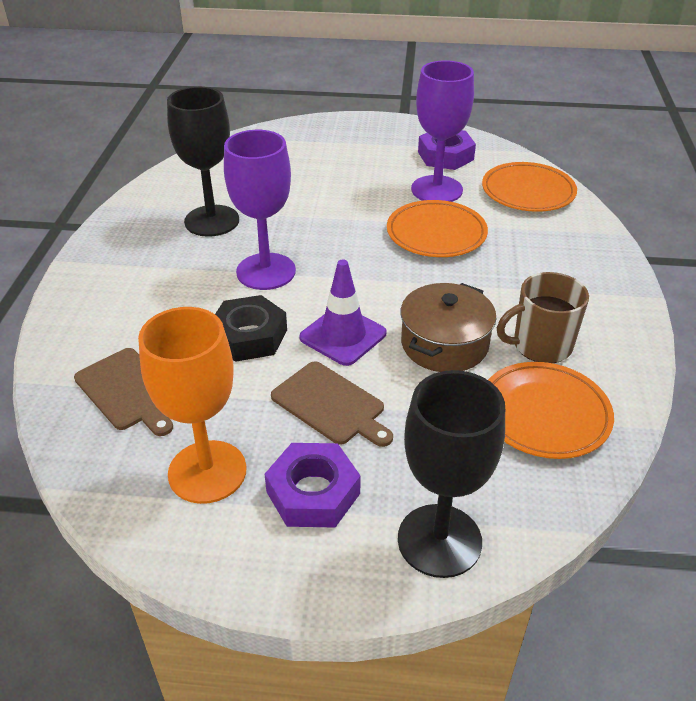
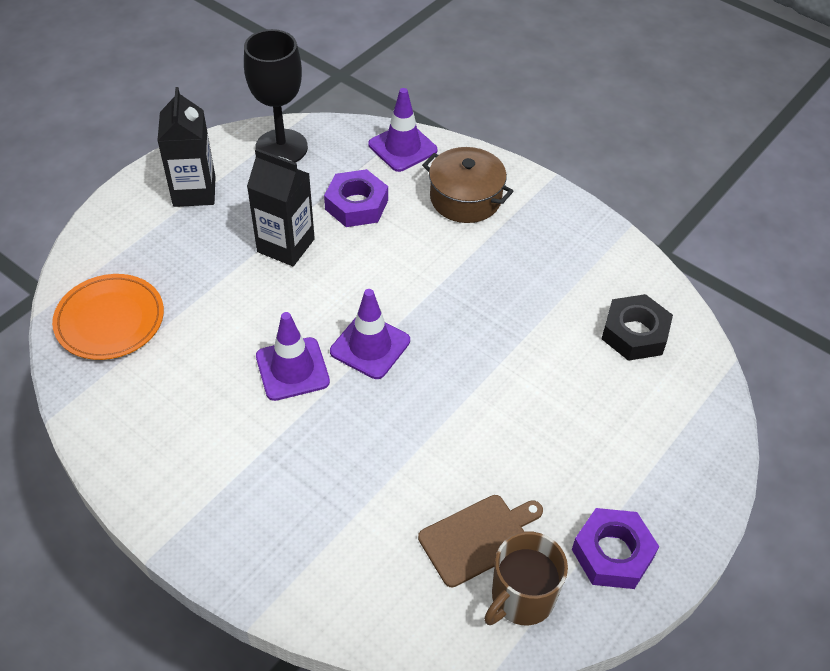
black carton: 0 -> 2
black goblet: 2 -> 1
brown cutting board: 2 -> 1
orange goblet: 1 -> 0
orange plate: 3 -> 1
purple goblet: 2 -> 0
purple traffic cone: 1 -> 3

